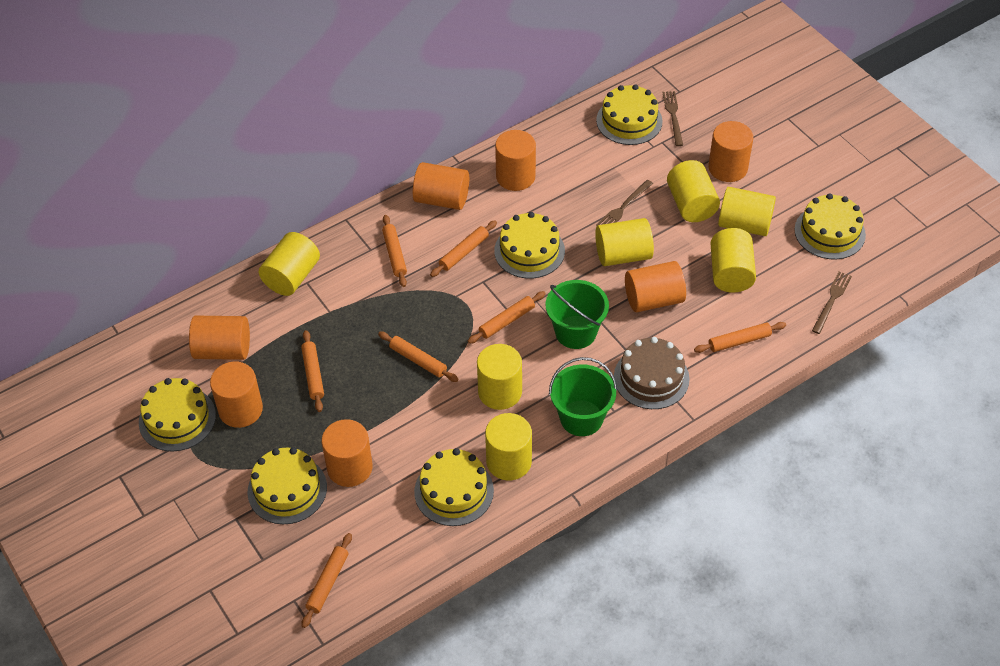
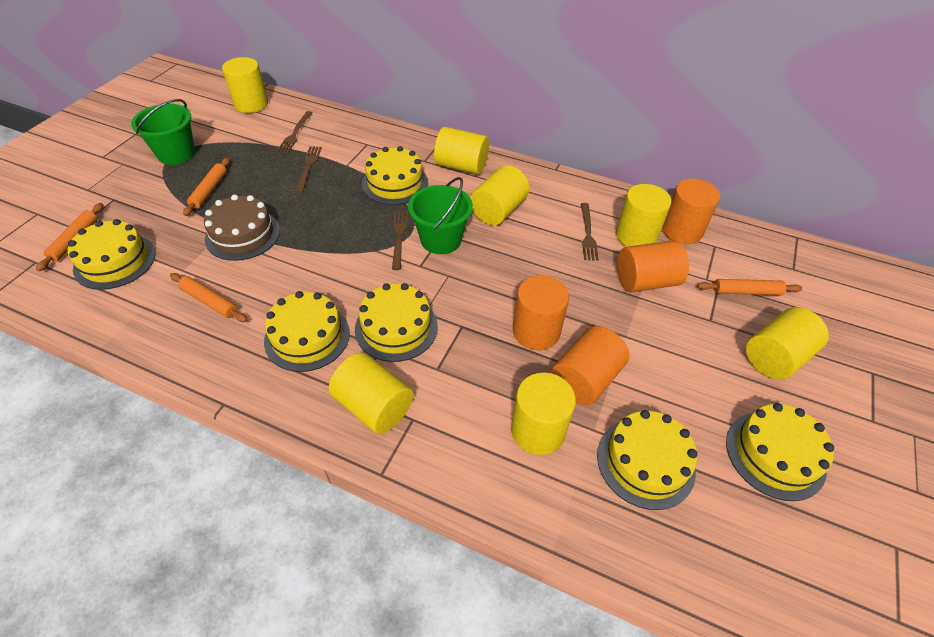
brown fork: 3 -> 4
orange cylinder: 7 -> 4
orange rolling pin: 7 -> 4

